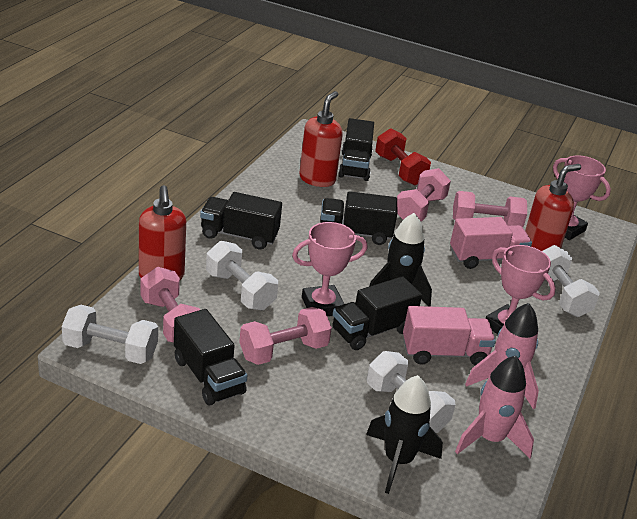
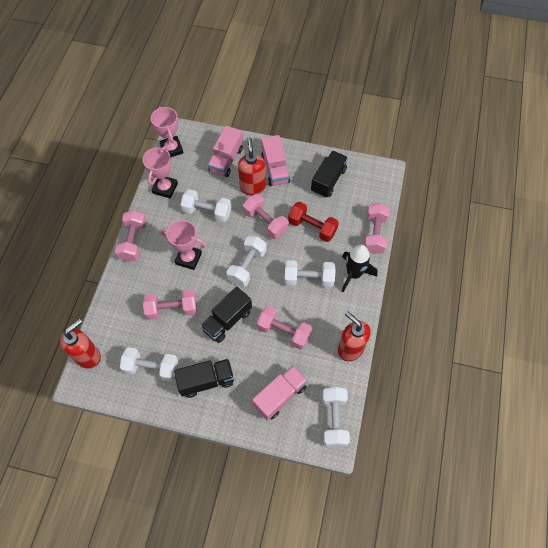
black rocket: 2 -> 1
black truck: 5 -> 3
pink dumbbell: 4 -> 5
pink rocket: 2 -> 0
pink truck: 2 -> 3
white dumbbell: 4 -> 5

